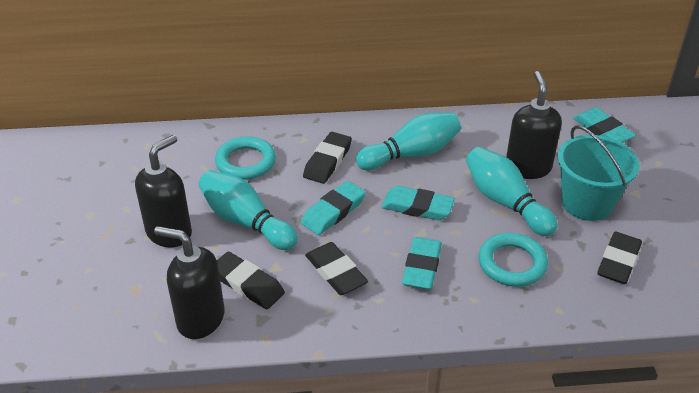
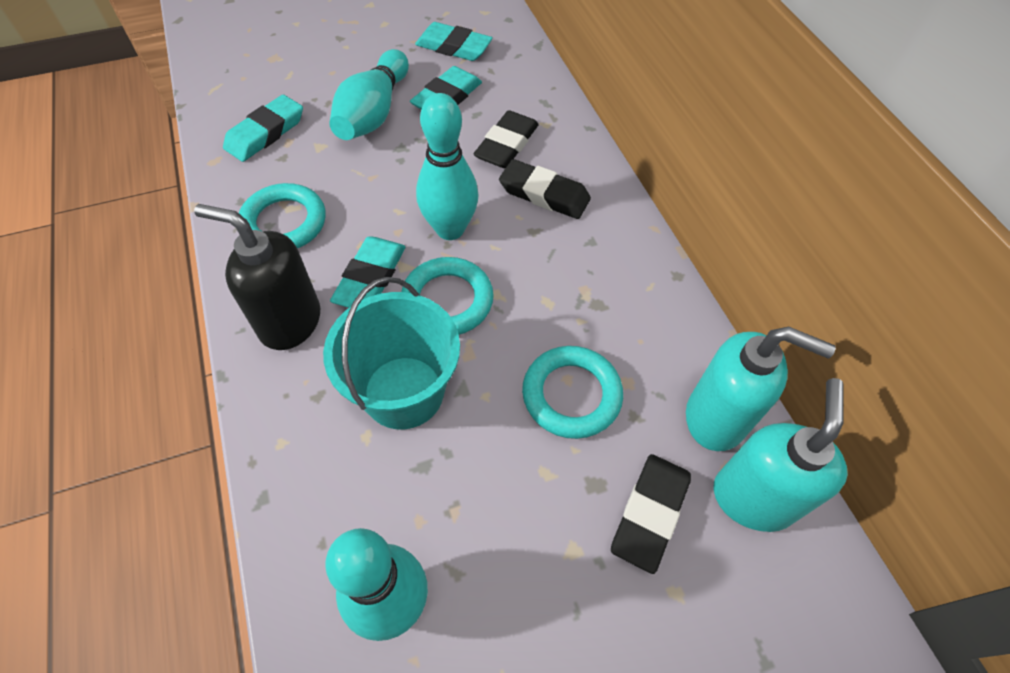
black eraser: 4 -> 3
black soap dispenser: 3 -> 1
turquoise ring: 2 -> 3
turquoise soap dispenser: 0 -> 2

